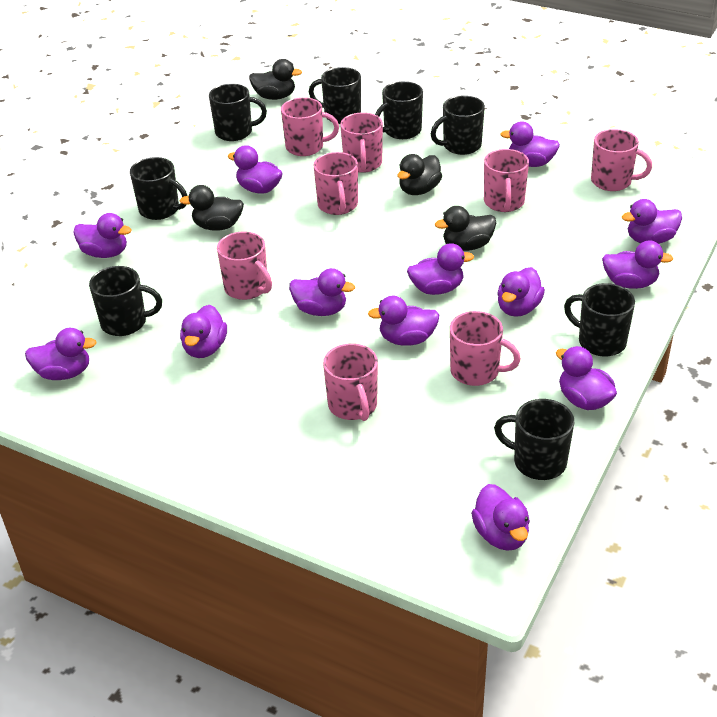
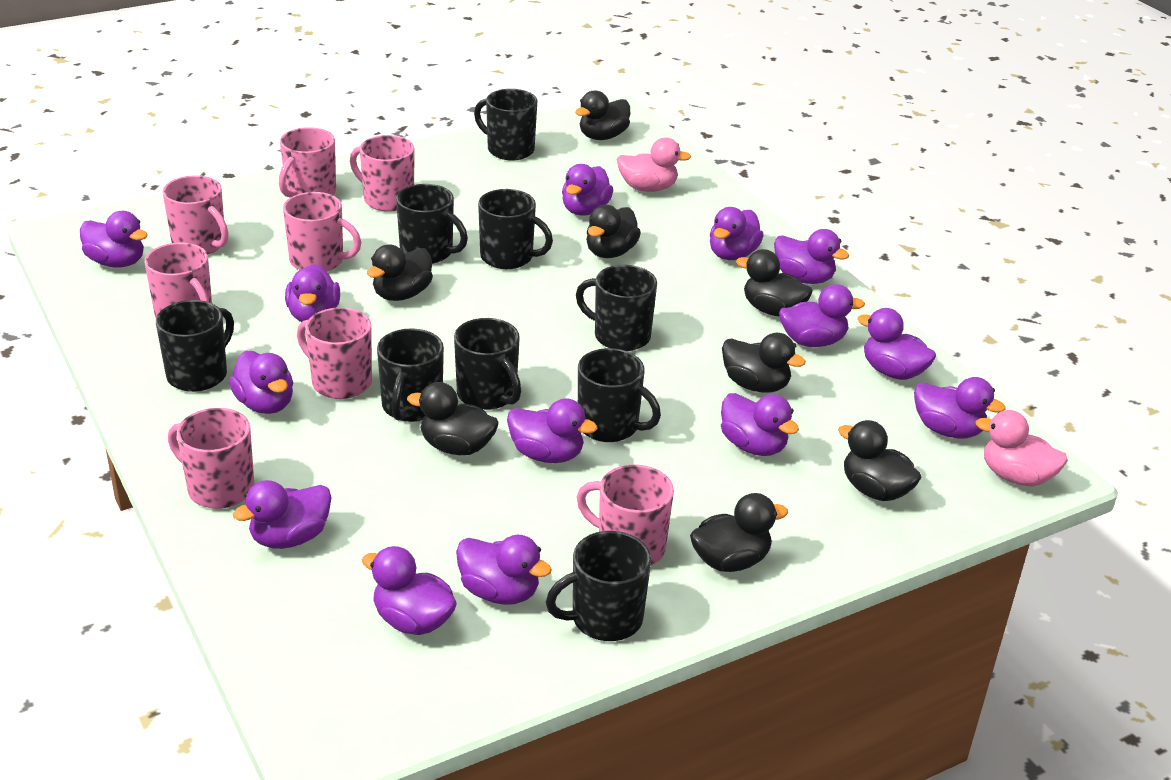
black duck: 4 -> 8
black mug: 8 -> 9
pink duck: 0 -> 2
purple duck: 13 -> 14

